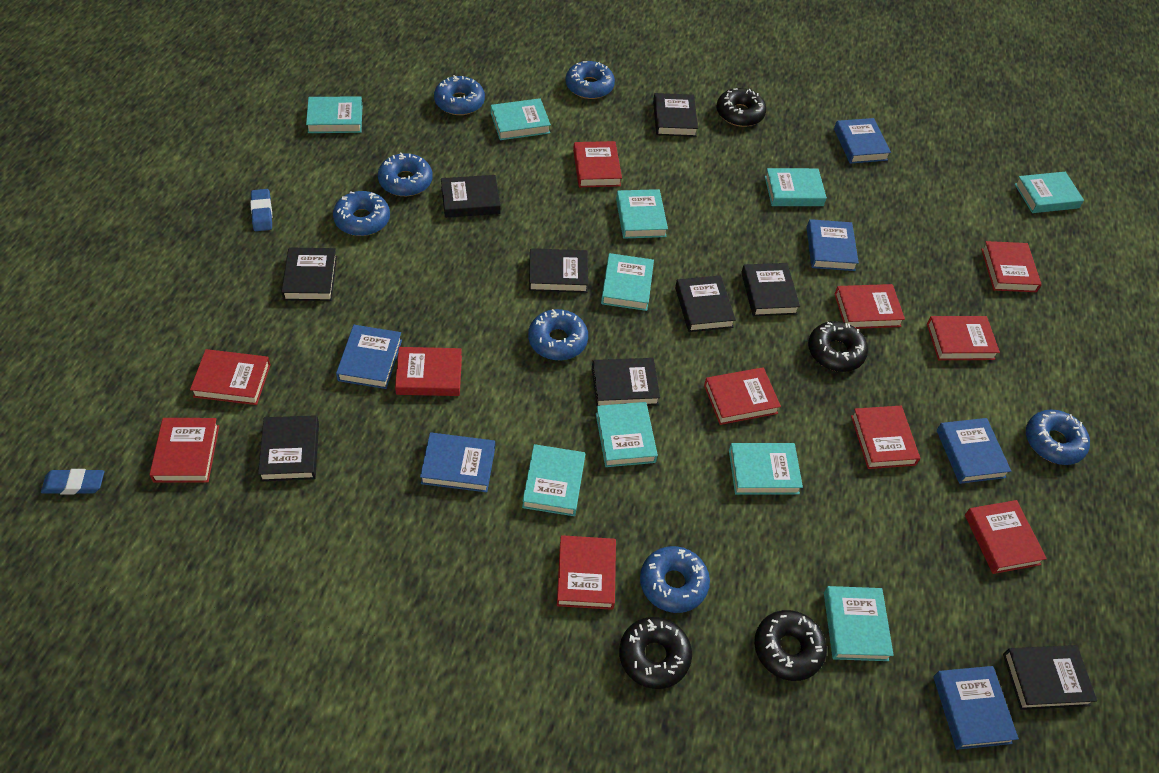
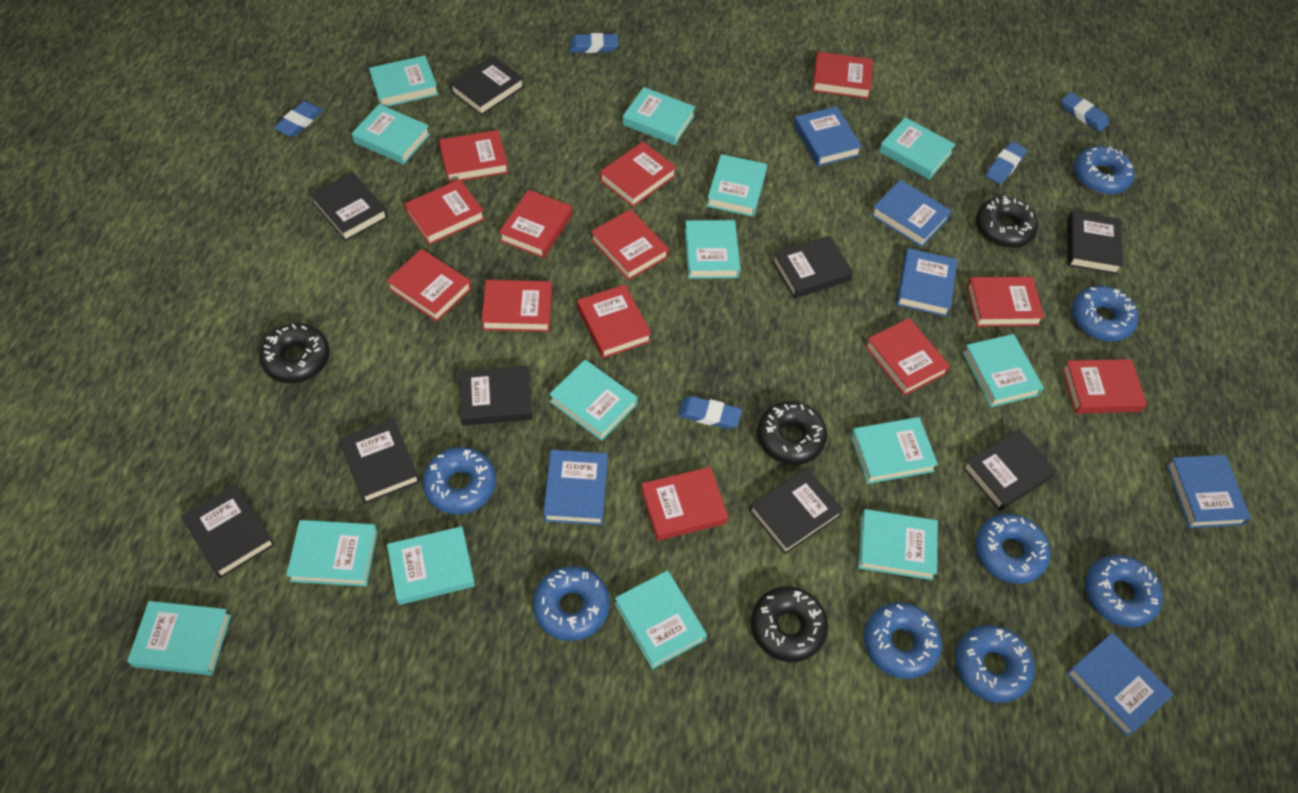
blue donut: 7 -> 8
blue eraser: 2 -> 5
red book: 11 -> 13
turquoise book: 10 -> 14

